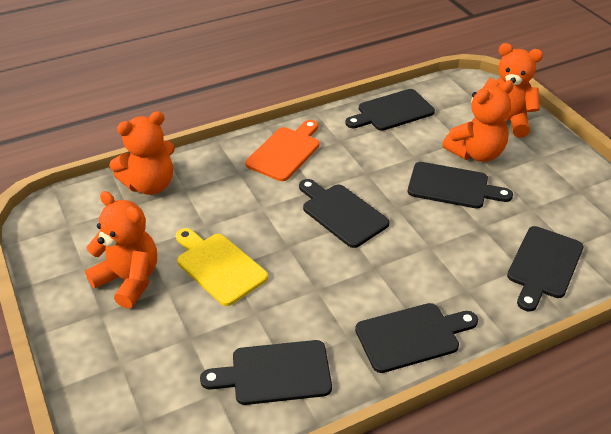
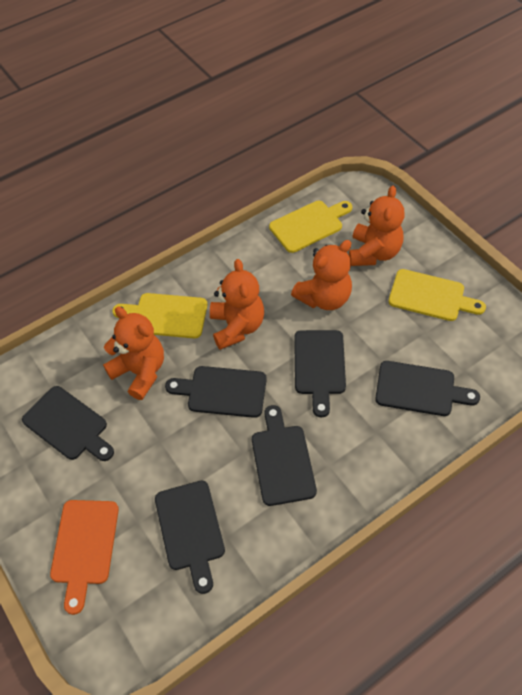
yellow cutting board: 1 -> 3

